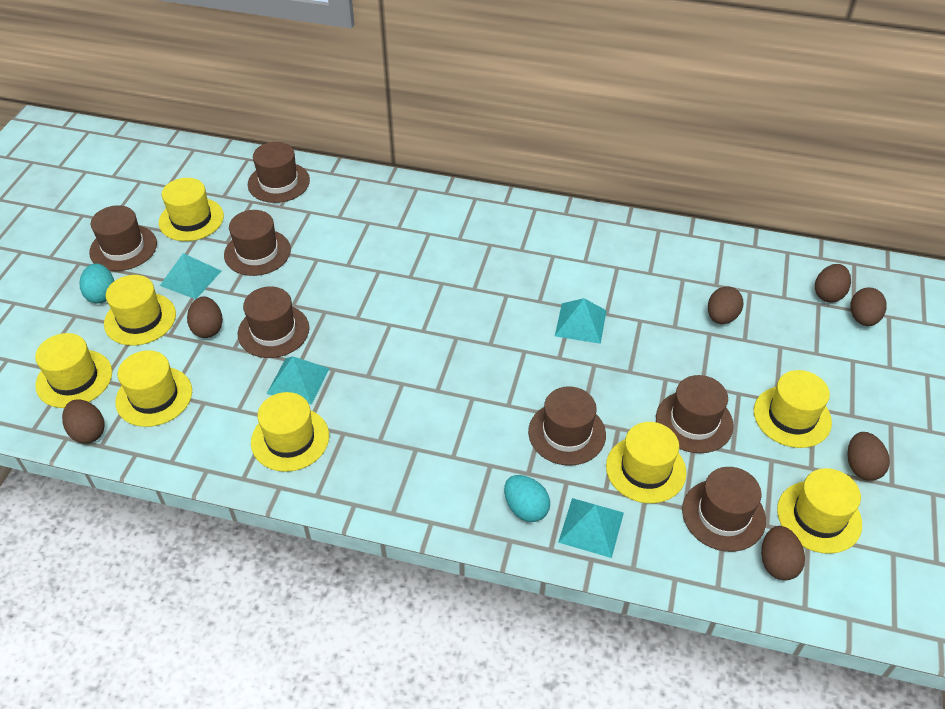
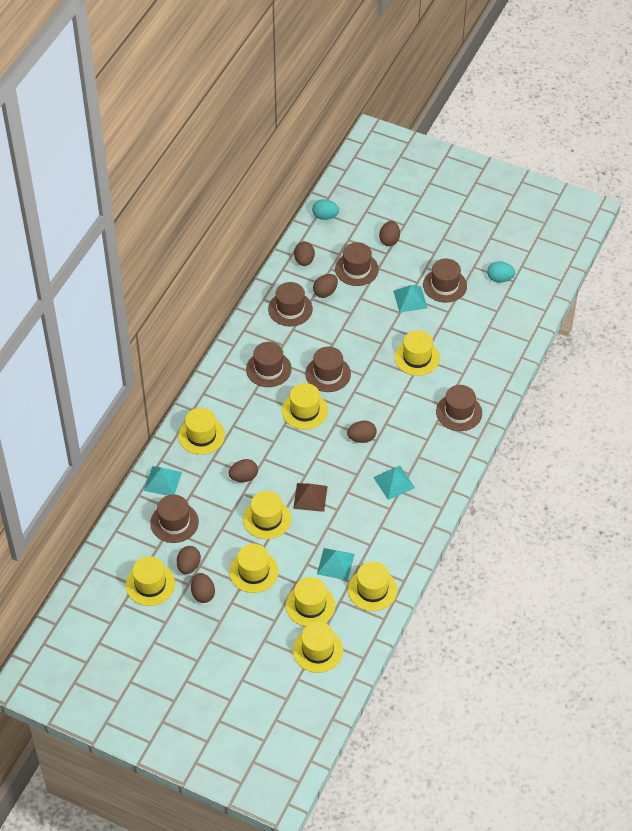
brown pyramid: 0 -> 1
yellow hat: 8 -> 9

